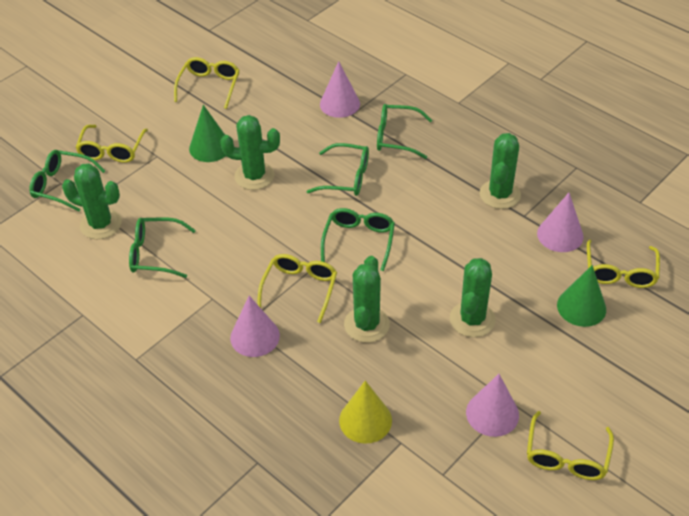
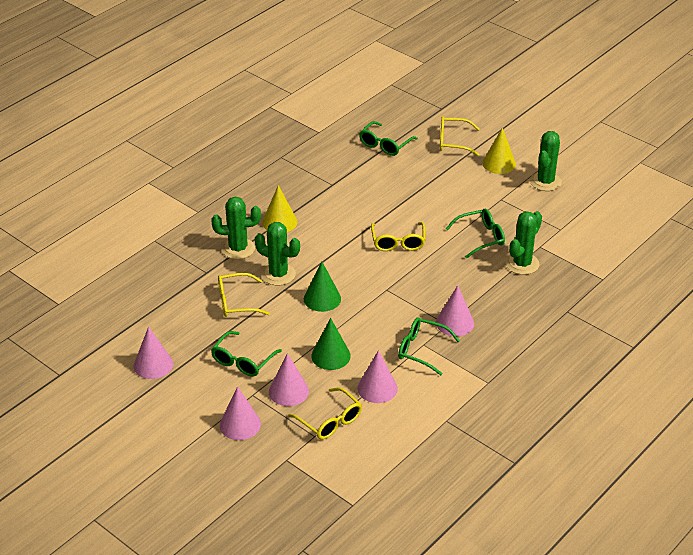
green cactus: 5 -> 4
green glasses: 5 -> 4
pink cone: 4 -> 5
yellow cone: 1 -> 2
yellow glasses: 5 -> 4

